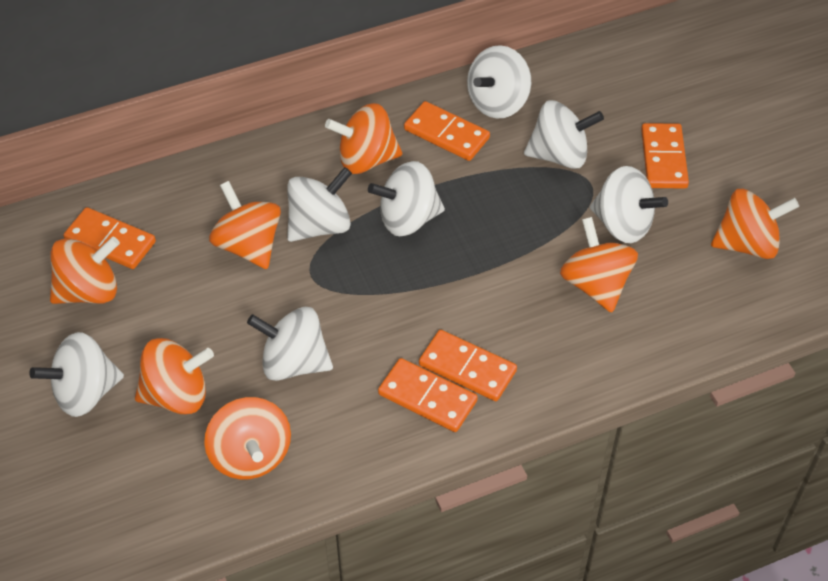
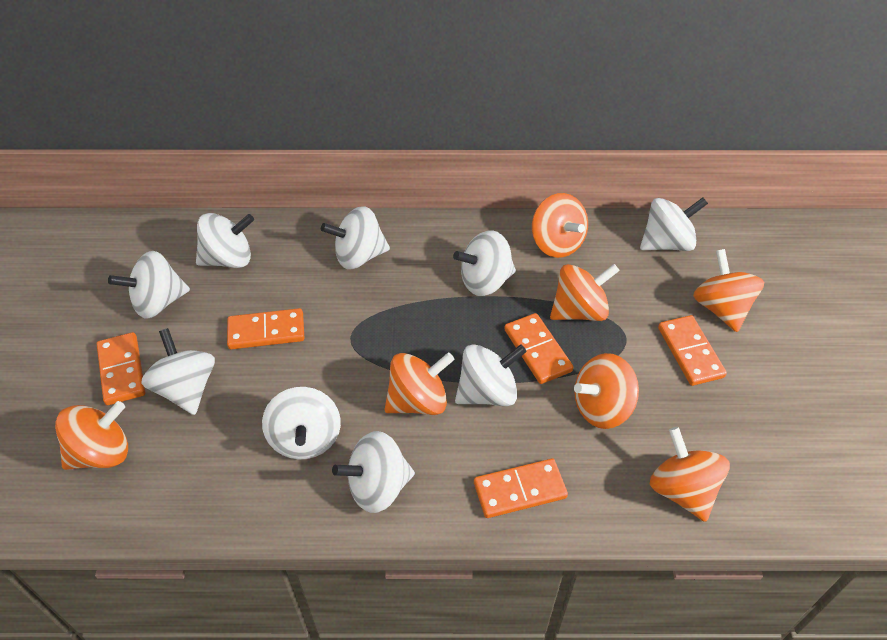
white spinning top: 7 -> 9

